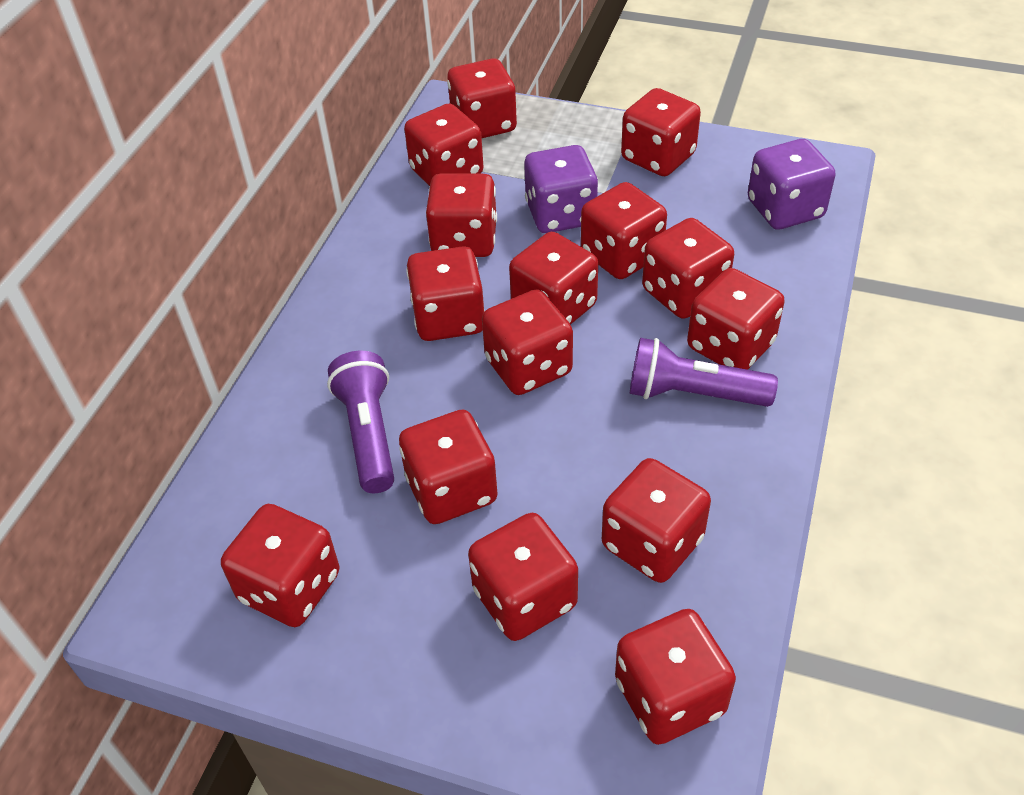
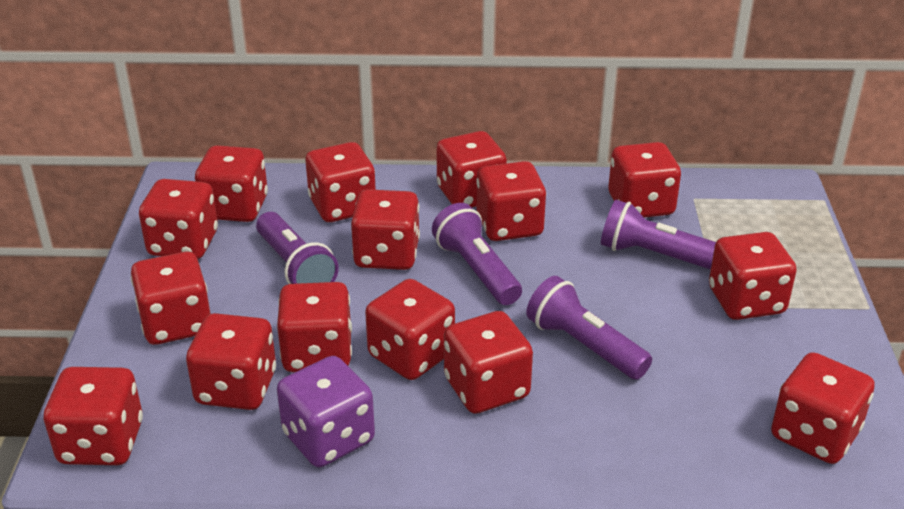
purple dice: 2 -> 1
purple flashlight: 2 -> 4

